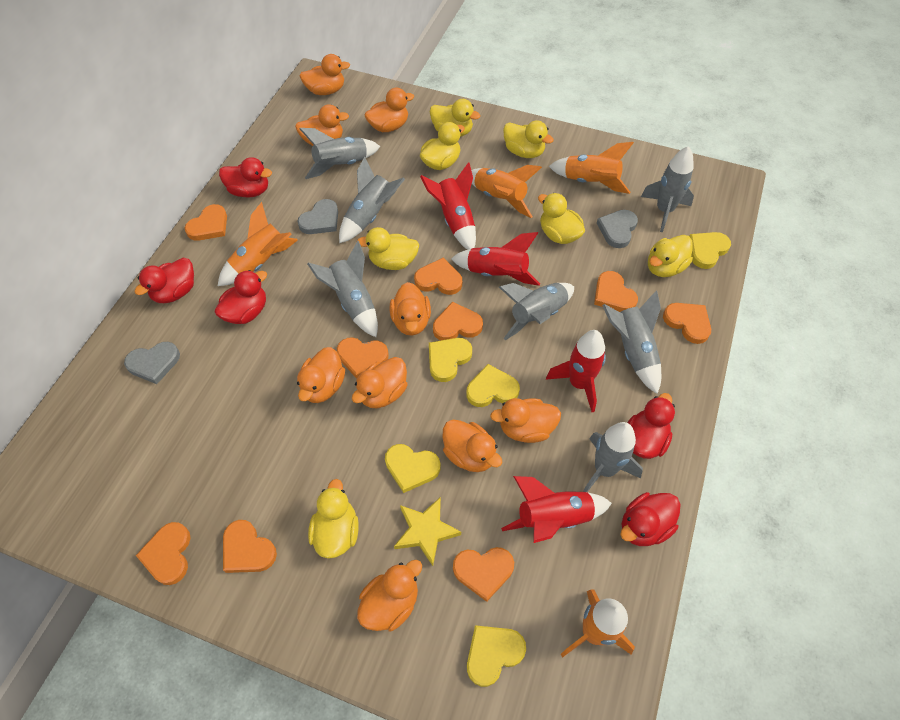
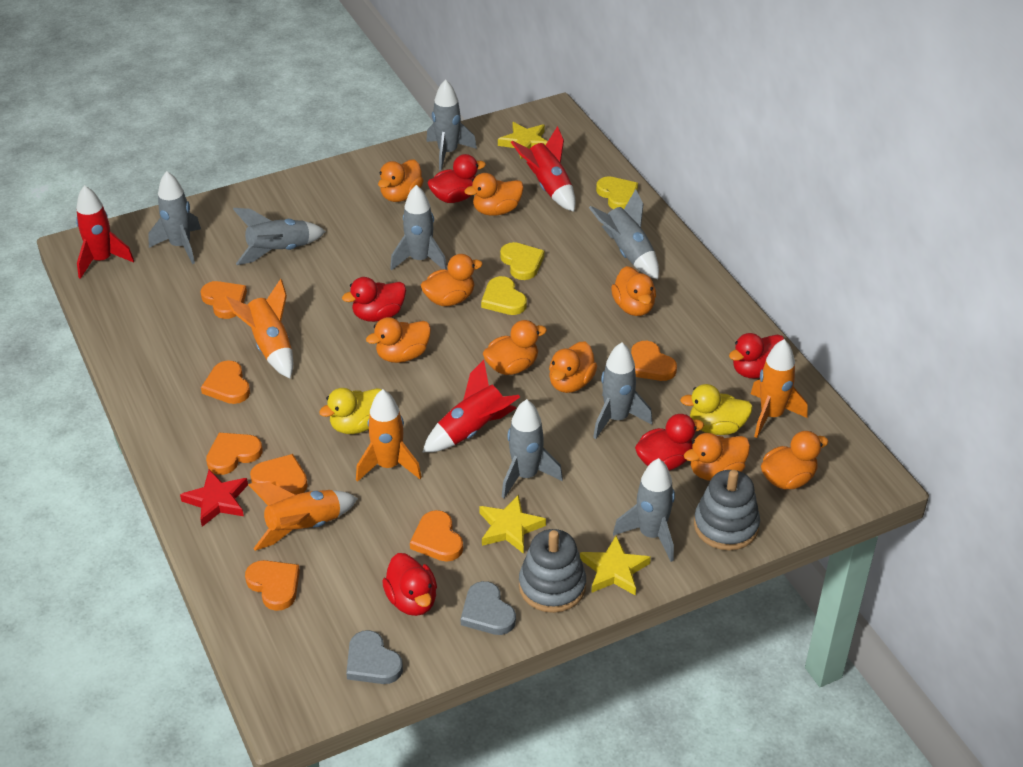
grey heart: 3 -> 2
grey rocket: 7 -> 8
grey stacking toy: 0 -> 2
orange heart: 9 -> 7
red rocket: 4 -> 3
red star: 0 -> 1
yellow duck: 7 -> 2
yellow heart: 5 -> 3
yellow star: 1 -> 3

